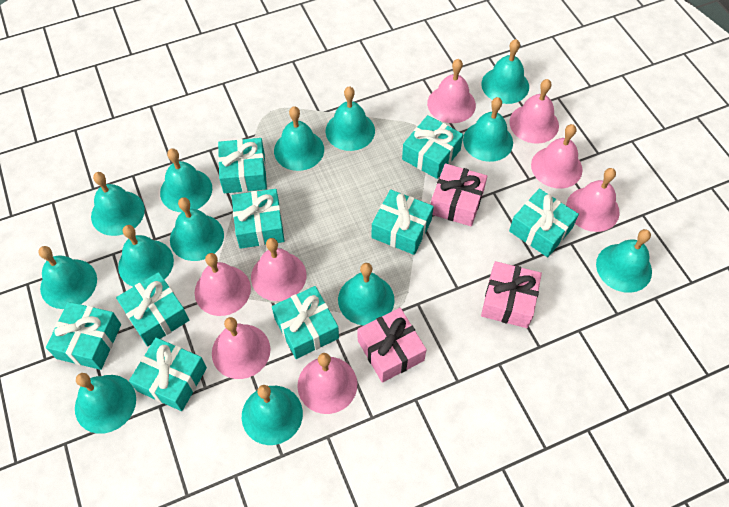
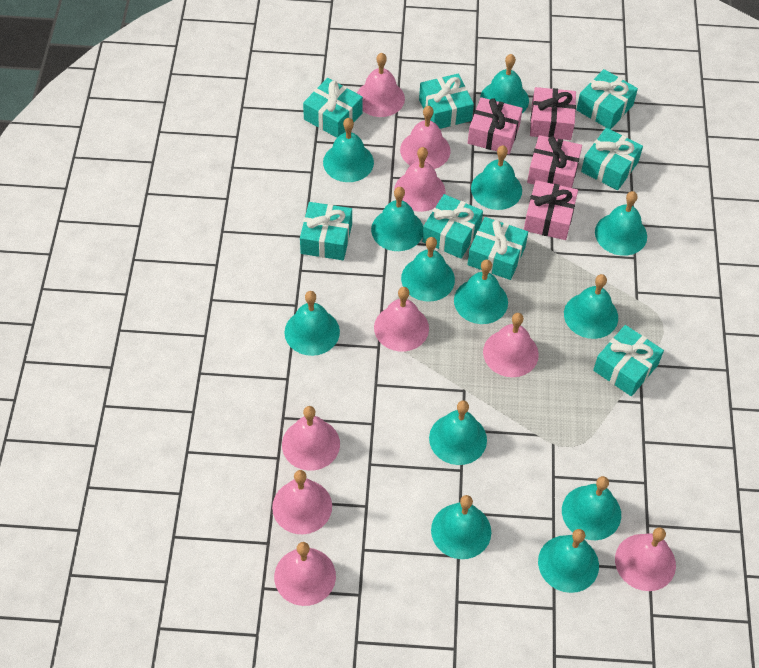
pink bell: 8 -> 9
pink gift: 3 -> 4
turquoise gift: 9 -> 8

